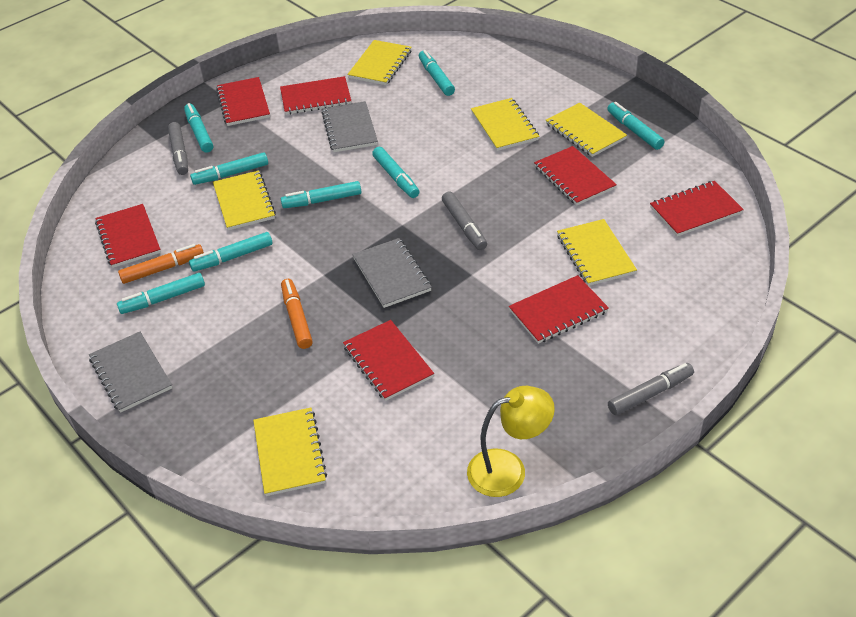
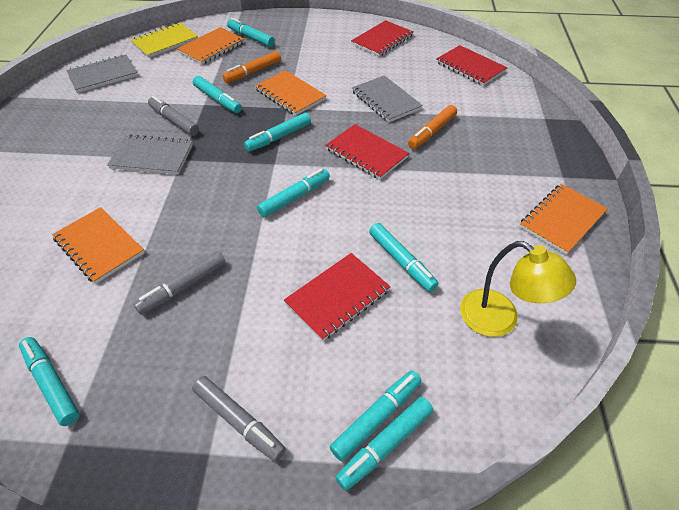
orange notebook: 0 -> 4
red notebook: 7 -> 4
yellow notebook: 6 -> 1

